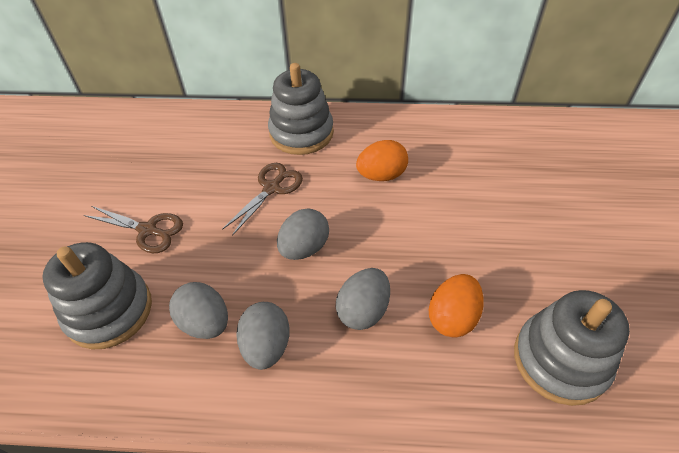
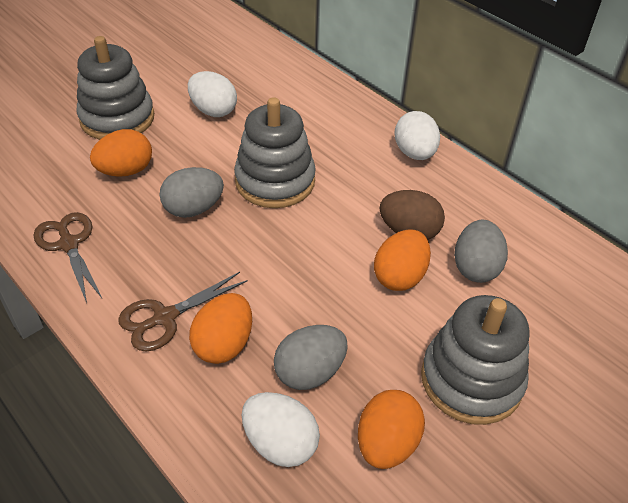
brown egg: 0 -> 1
grey egg: 4 -> 3
orange egg: 2 -> 4
white egg: 0 -> 3

